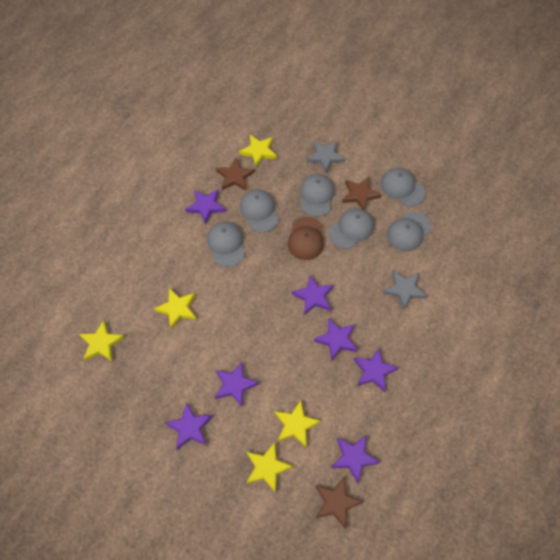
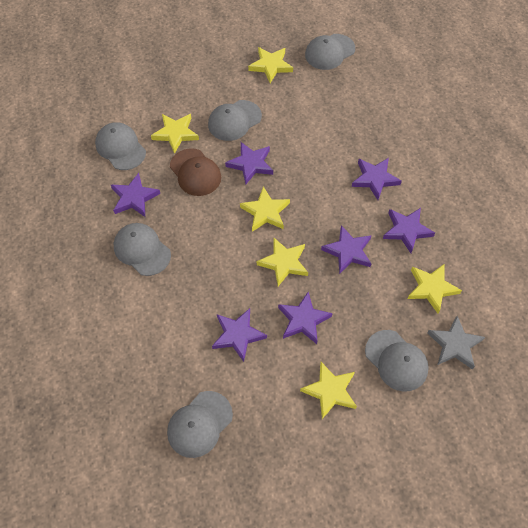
brown star: 3 -> 0
grey star: 2 -> 1
yellow star: 5 -> 6

